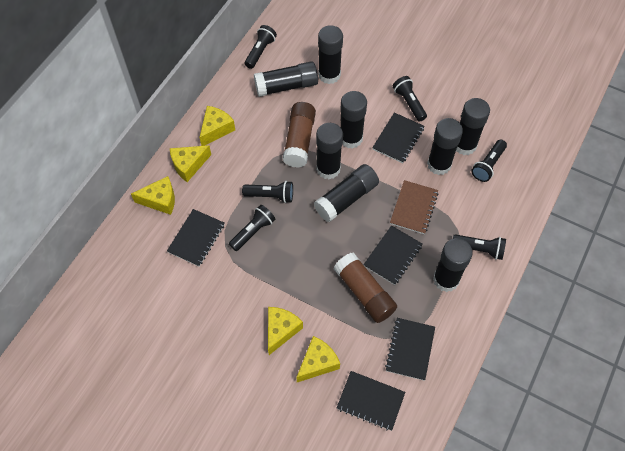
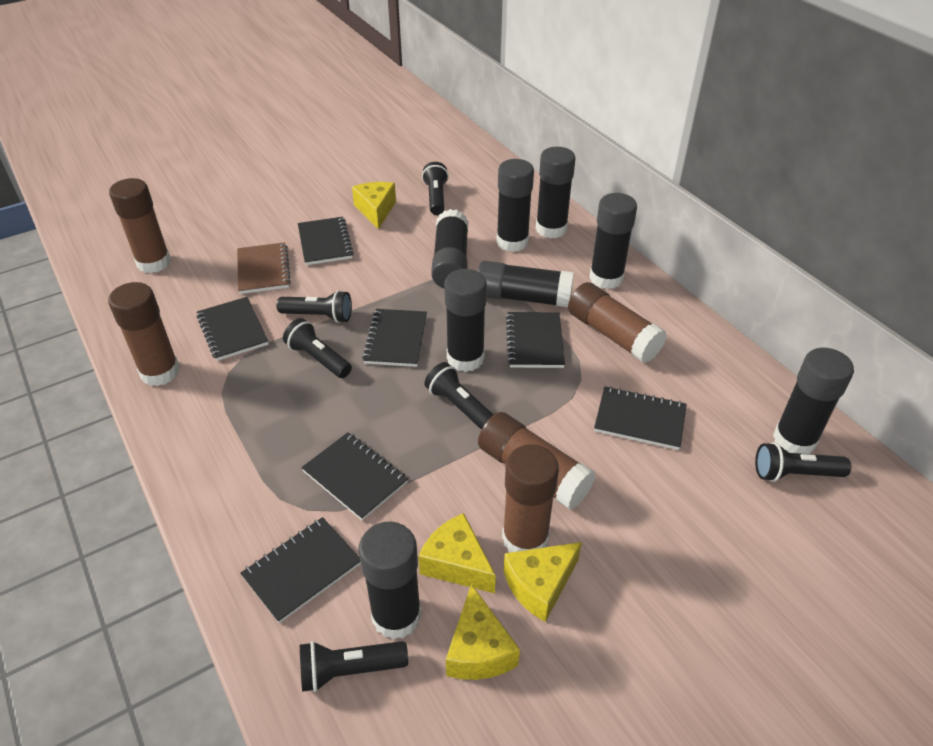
black notebook: 5 -> 7
brown glue stick: 2 -> 5
yellow cheese: 5 -> 4

